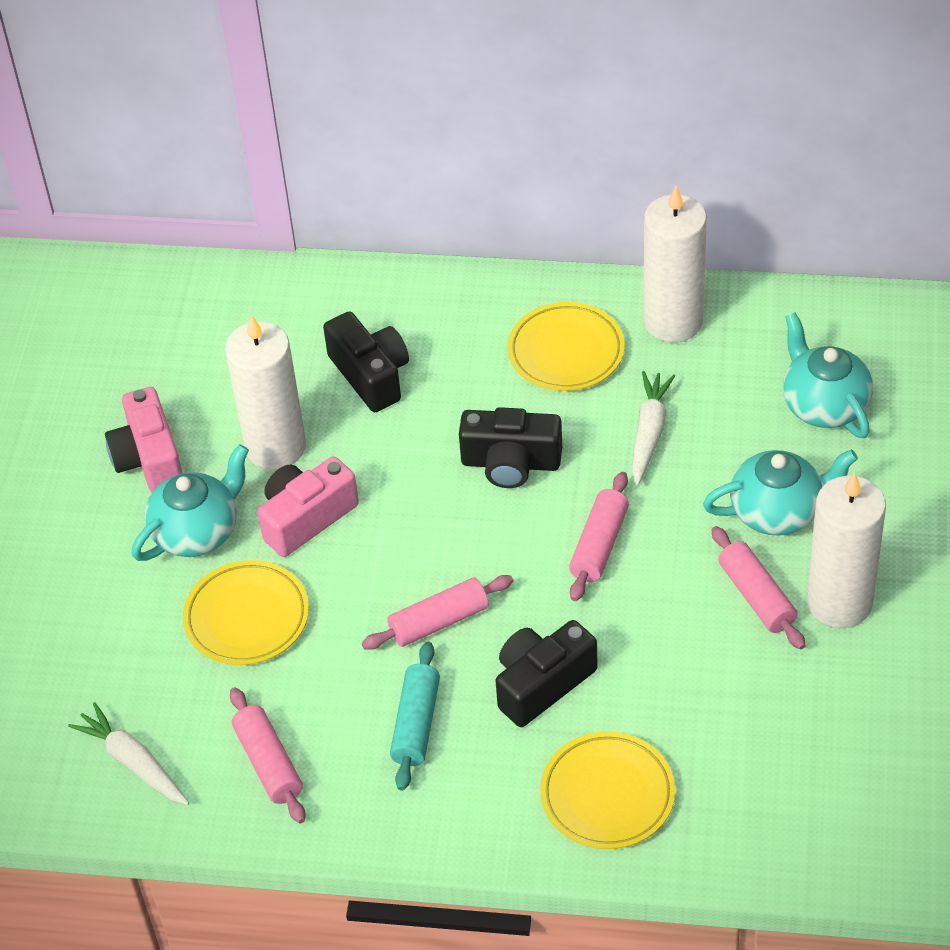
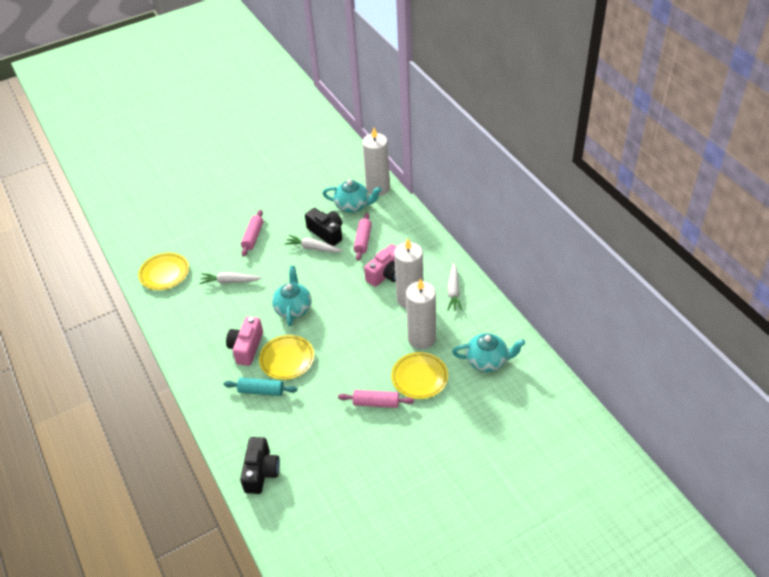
black camera: 3 -> 2
pink rolling pin: 4 -> 3
white carrot: 2 -> 3

